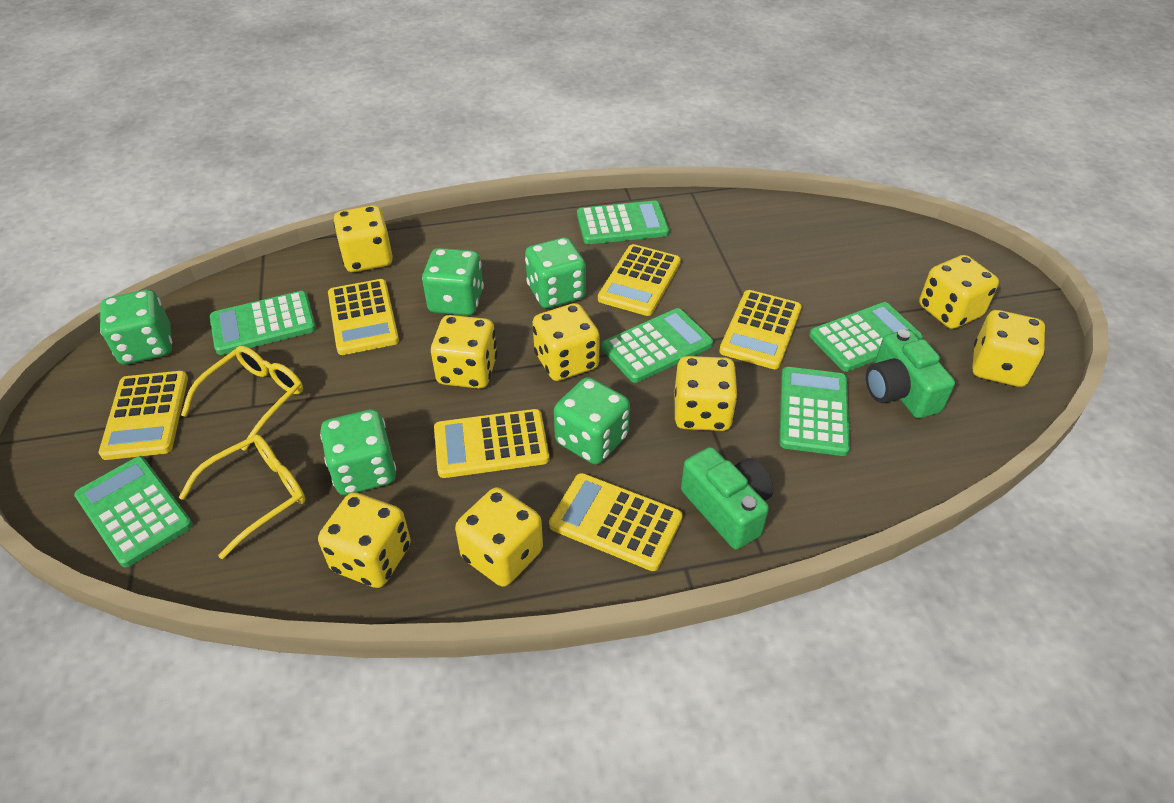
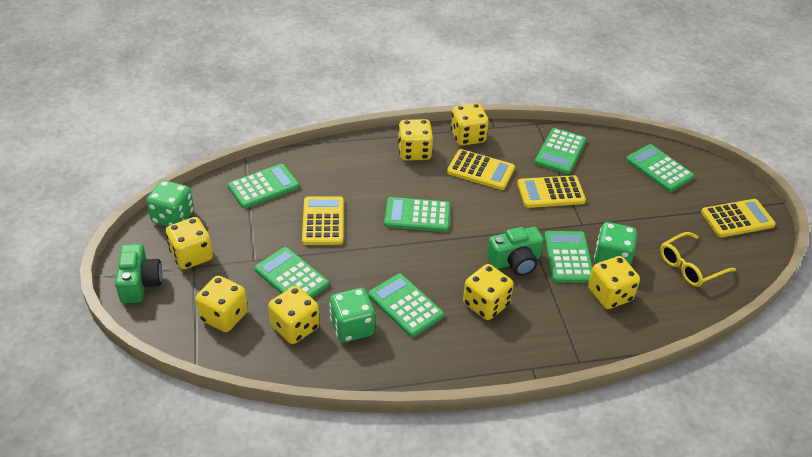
green calculator: 6 -> 7
green dice: 5 -> 3
yellow calculator: 6 -> 4
yellow dice: 8 -> 7
yellow glasses: 2 -> 1

